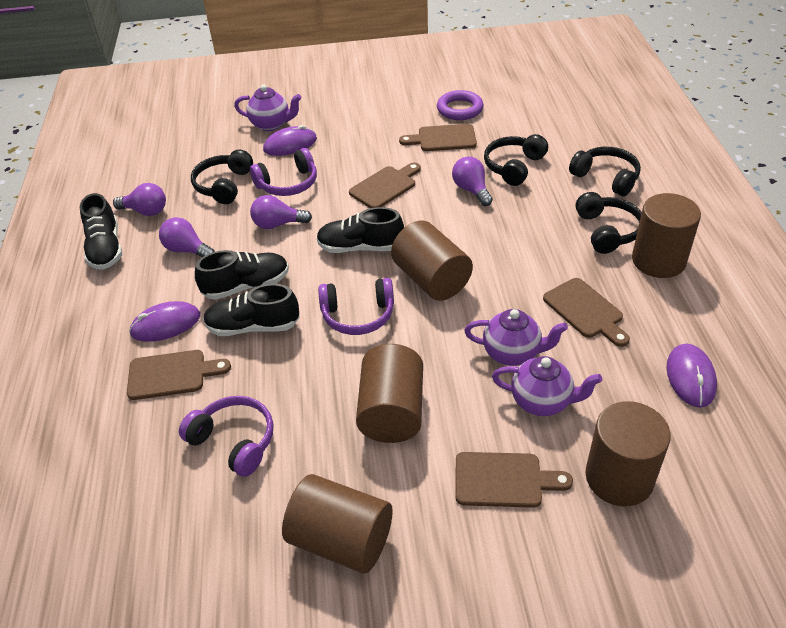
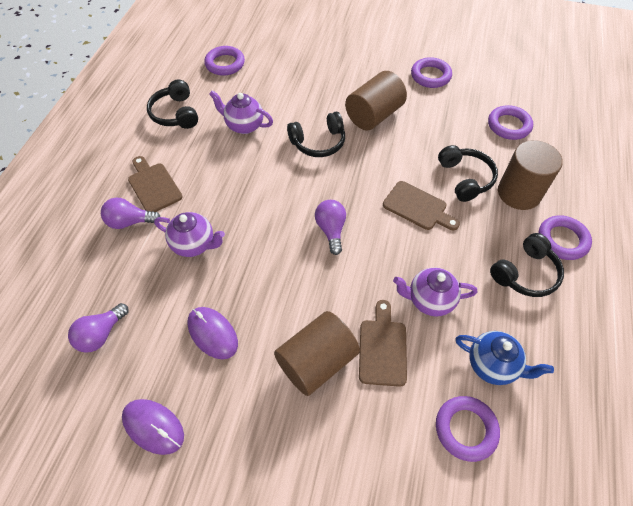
black shoe: 4 -> 0
blue teapot: 0 -> 1
brown cutting board: 5 -> 3
brown cylinder: 5 -> 3
purple headphones: 3 -> 0
purple light bulb: 4 -> 3
purple mouse: 3 -> 2
purple ring: 1 -> 5

